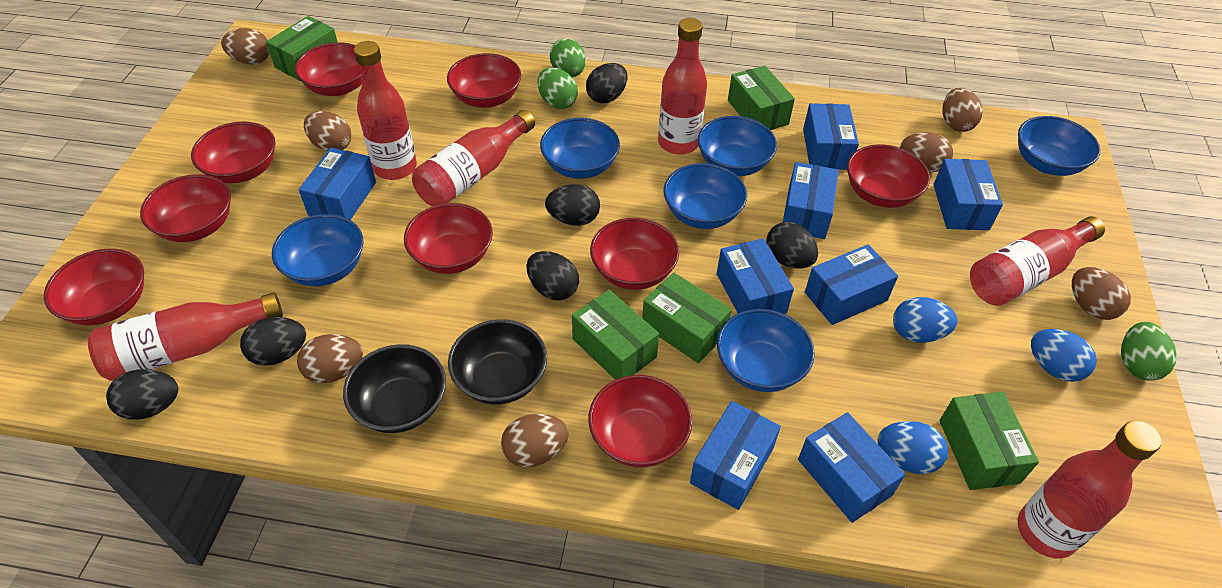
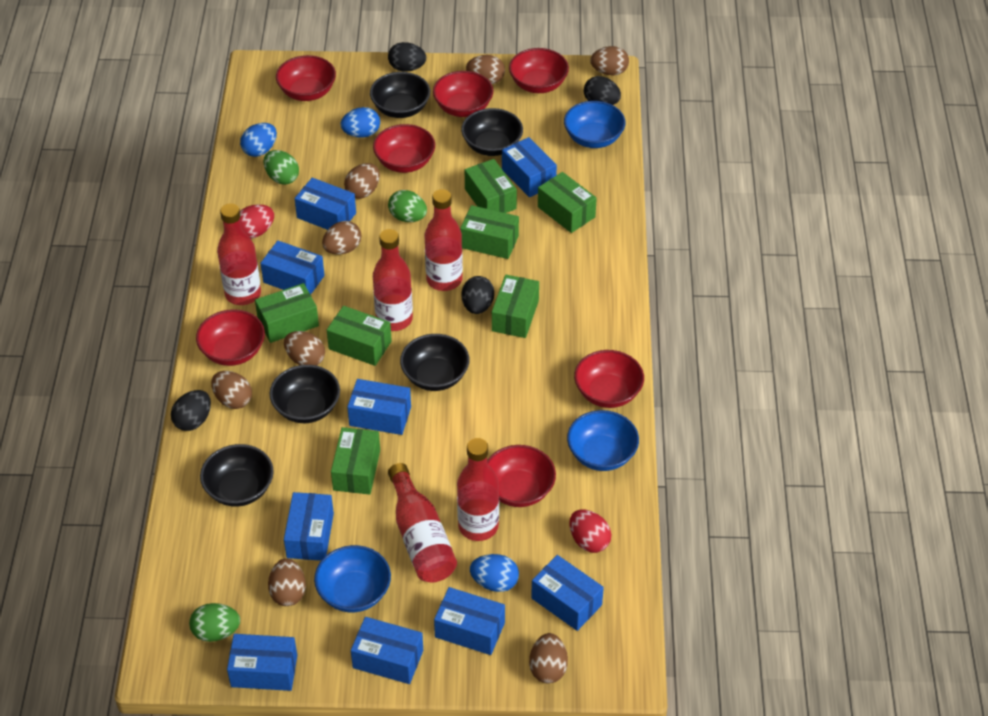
black bowl: 2 -> 5
black egg: 6 -> 4
blue bowl: 6 -> 3
blue box: 8 -> 9
brown egg: 7 -> 8
green box: 5 -> 7
red bottle: 6 -> 5
red bowl: 9 -> 7
red egg: 0 -> 2

